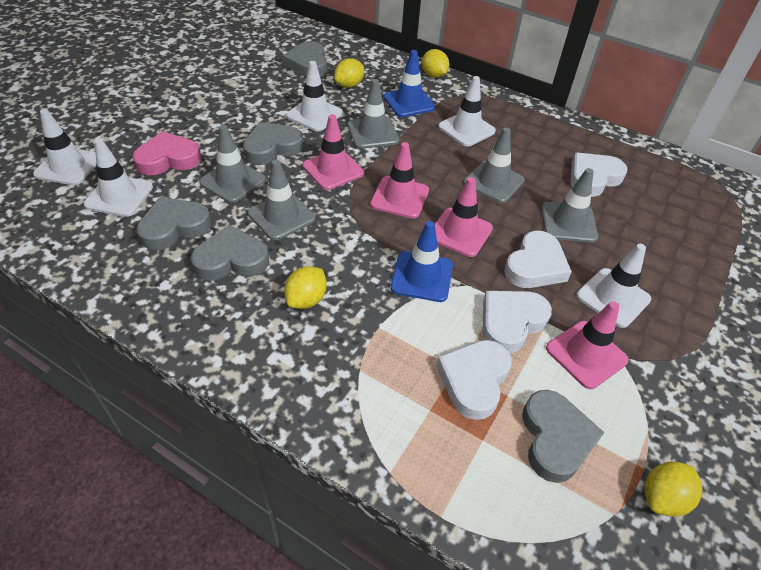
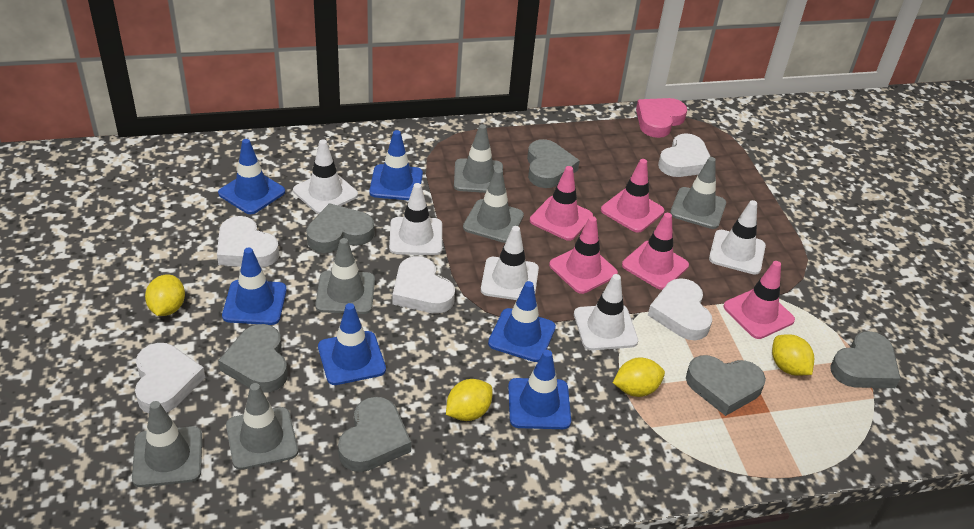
blue traffic cone: 2 -> 6
grey heart: 5 -> 6
grey traffic cone: 5 -> 6
pink traffic cone: 4 -> 5
white heart: 4 -> 5

